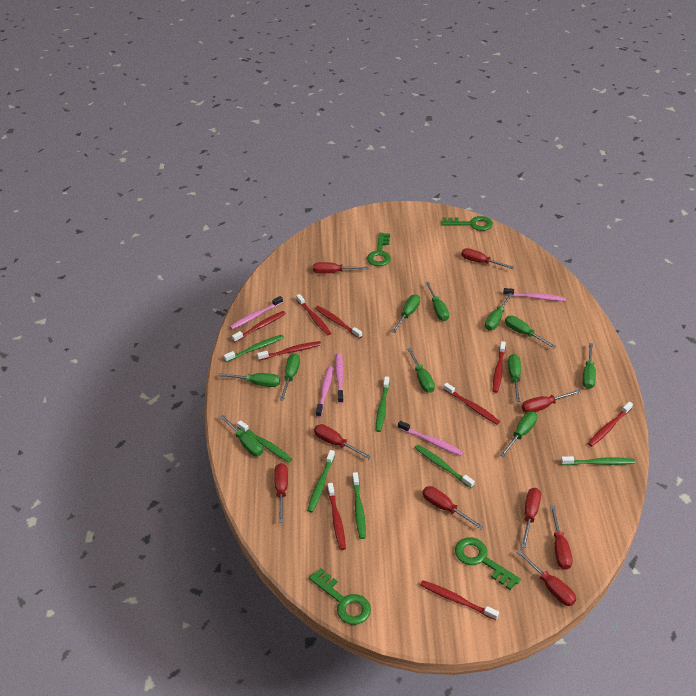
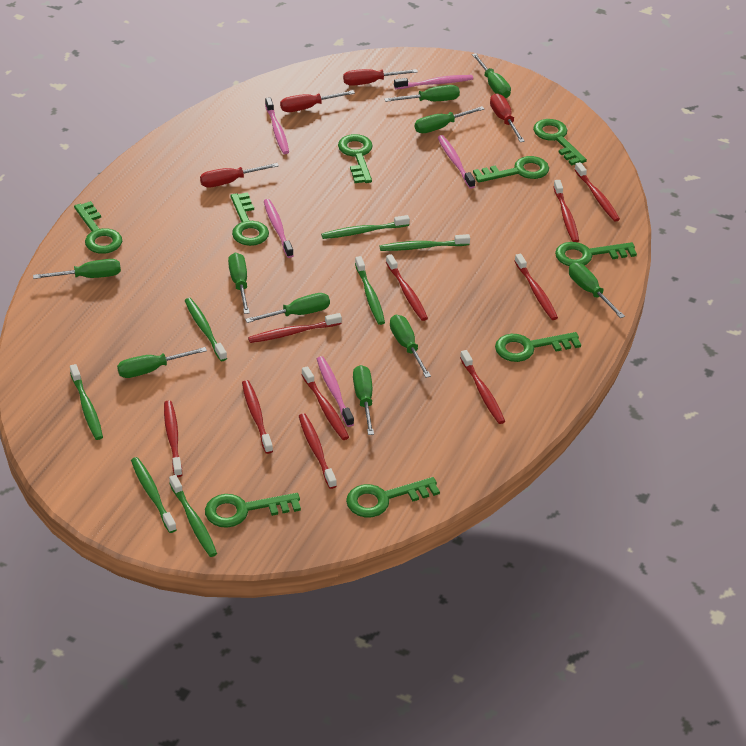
green key: 4 -> 9
green screwdriver: 11 -> 10
red screwdriver: 9 -> 4
red toothbrush: 9 -> 10

